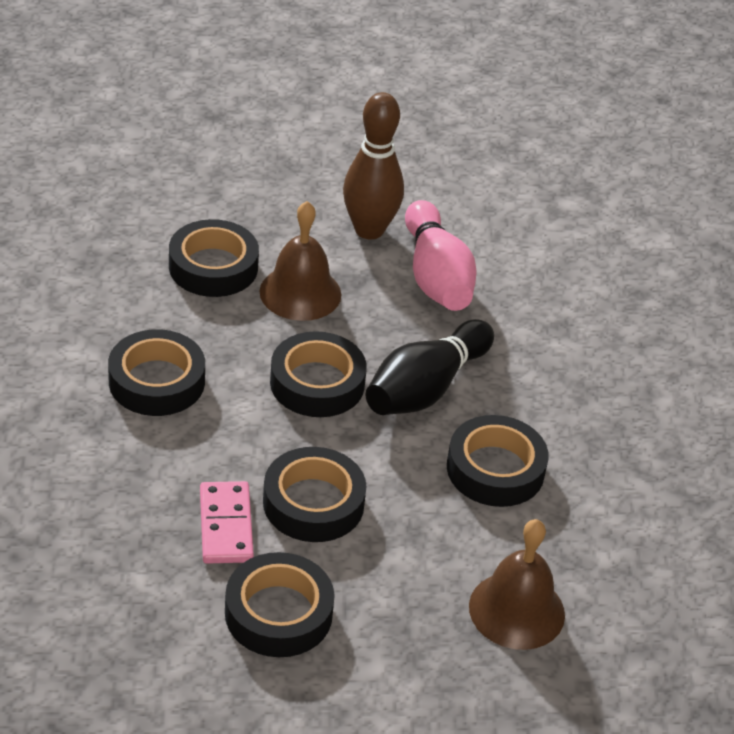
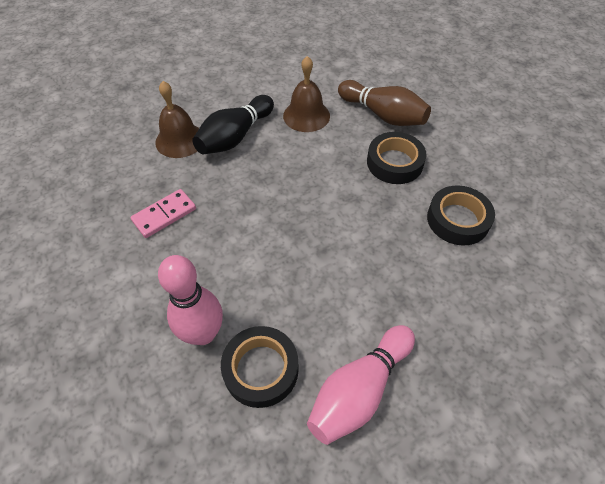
black tape: 6 -> 3
pink bowling pin: 1 -> 2

